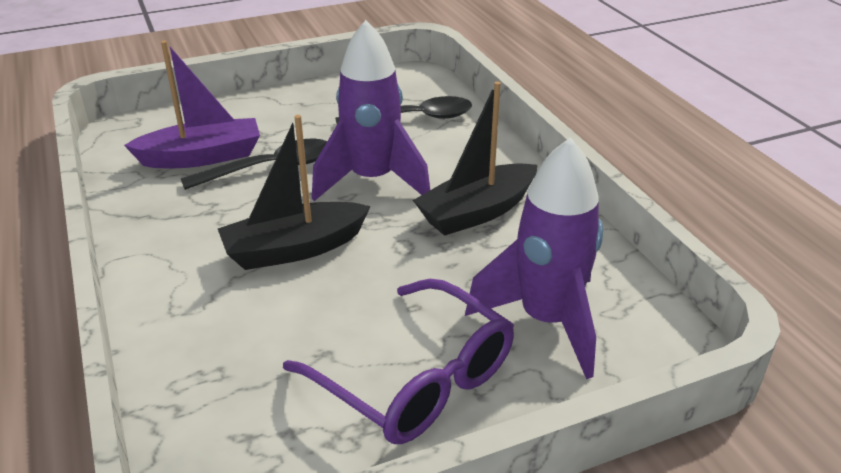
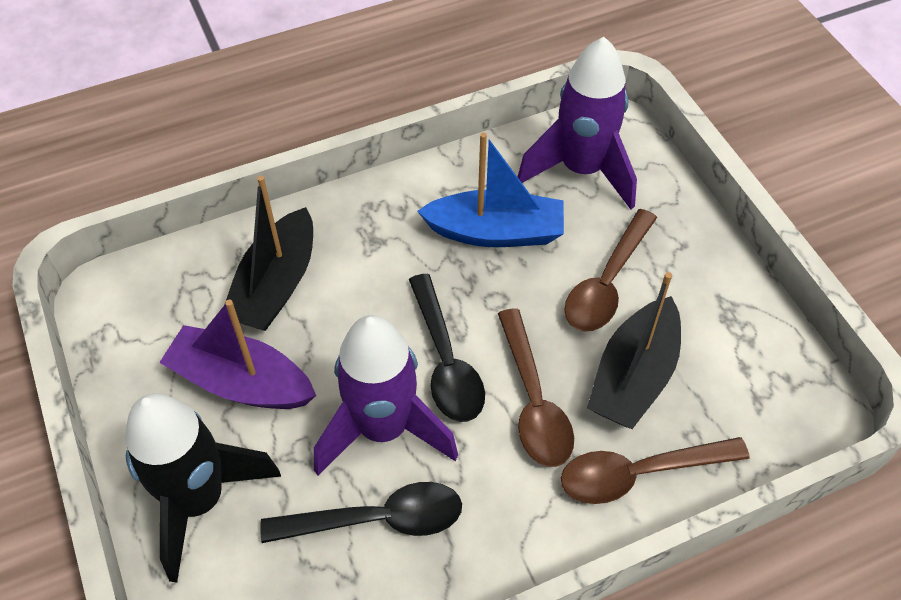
black rocket: 0 -> 1
blue boat: 0 -> 1
brown spoon: 0 -> 3
purple glasses: 1 -> 0

